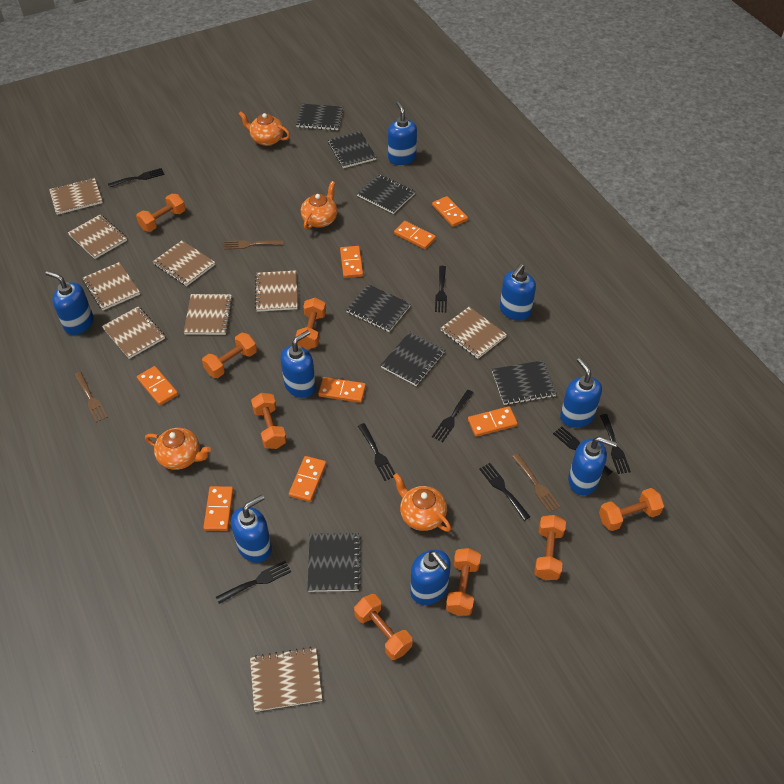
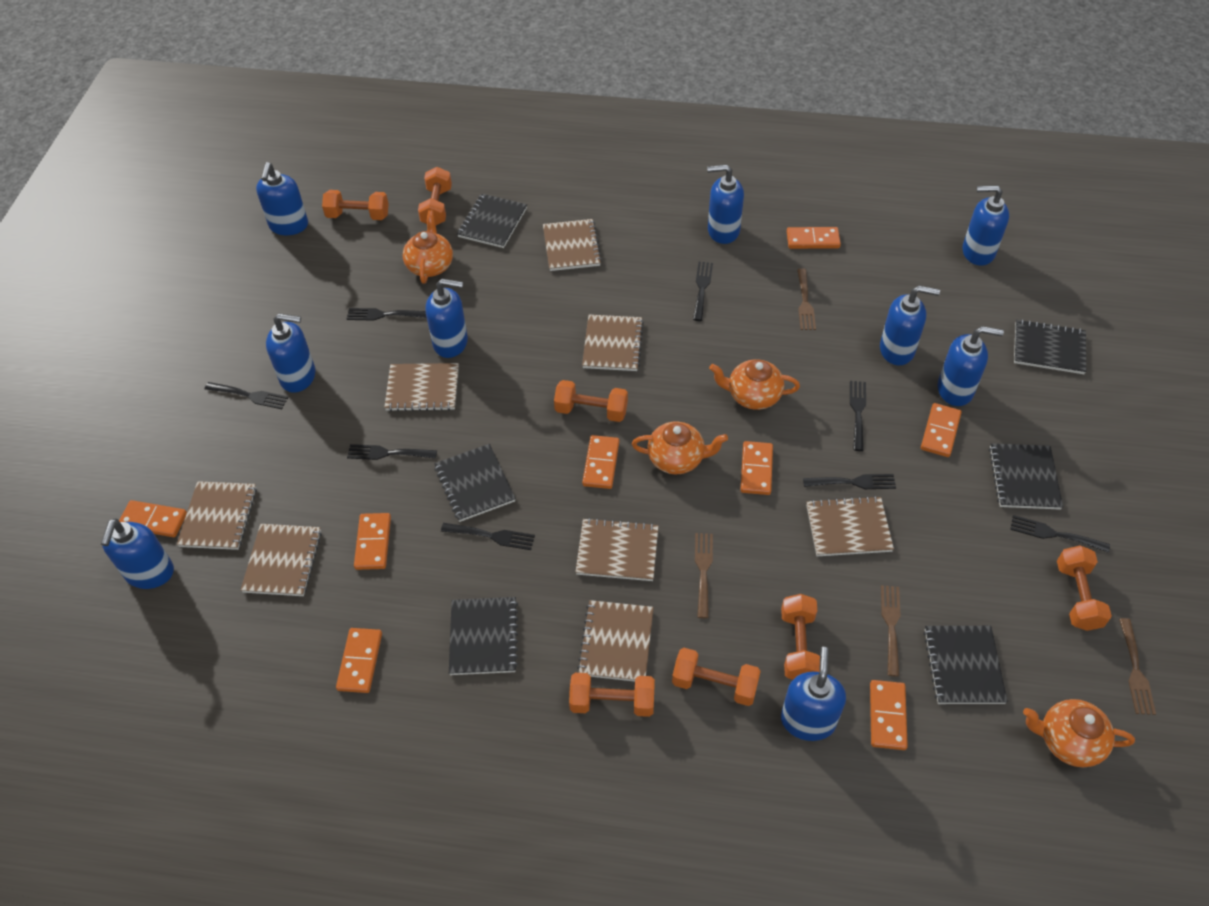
black notebook: 7 -> 6
blue soap dispenser: 8 -> 9
brown fork: 3 -> 4
brown notebook: 9 -> 8
orange dumbbell: 8 -> 7

